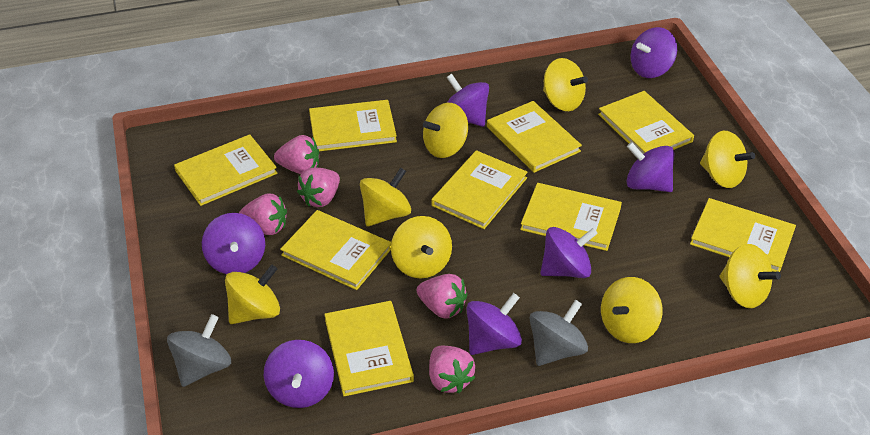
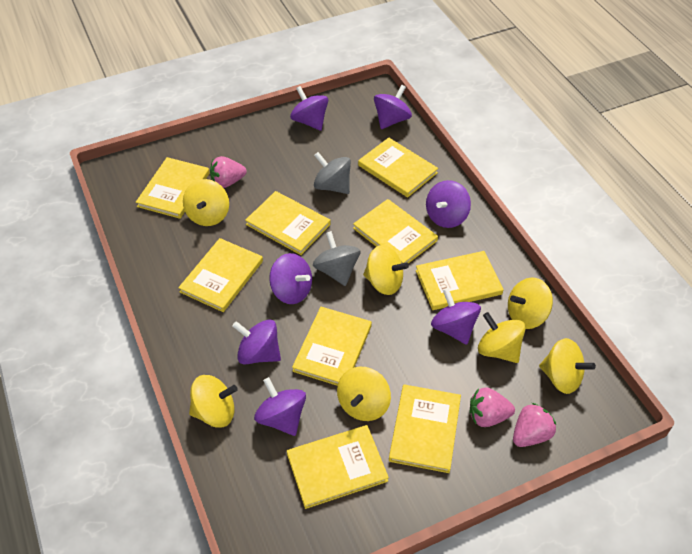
pink strawberry: 5 -> 3
yellow spinning top: 8 -> 7

